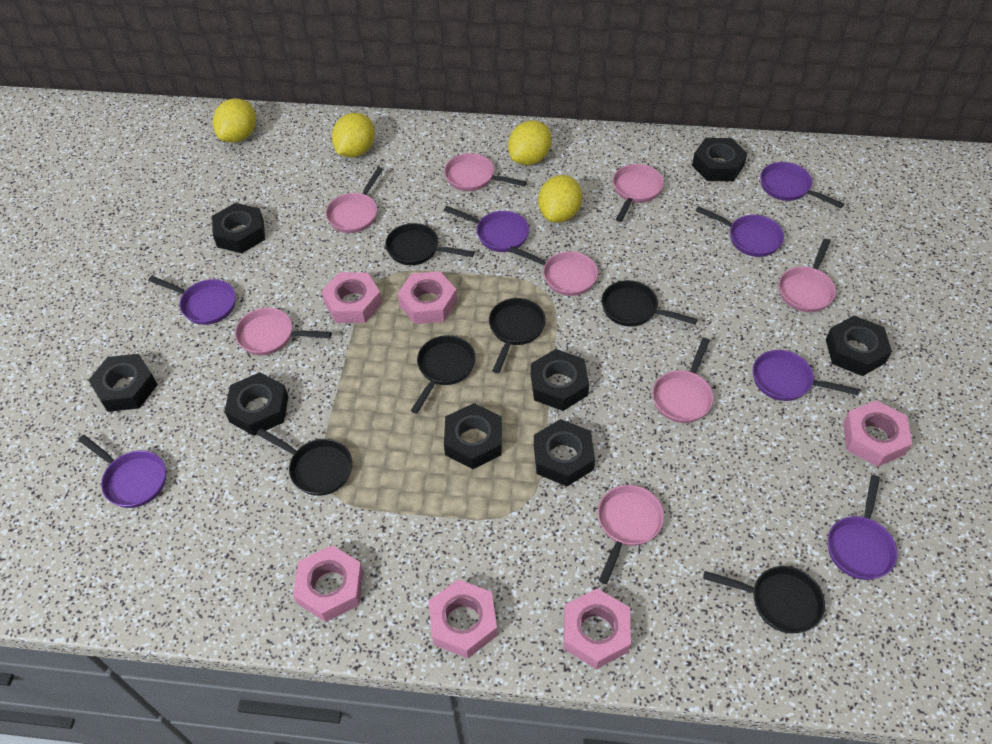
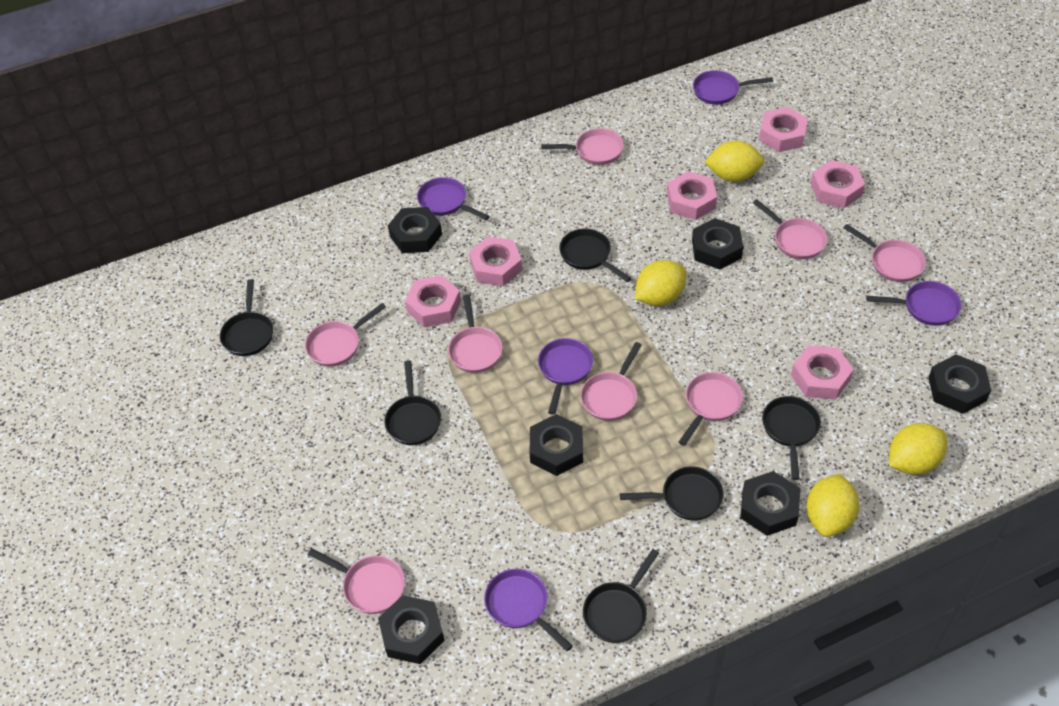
black nut: 8 -> 6
purple pan: 7 -> 5

